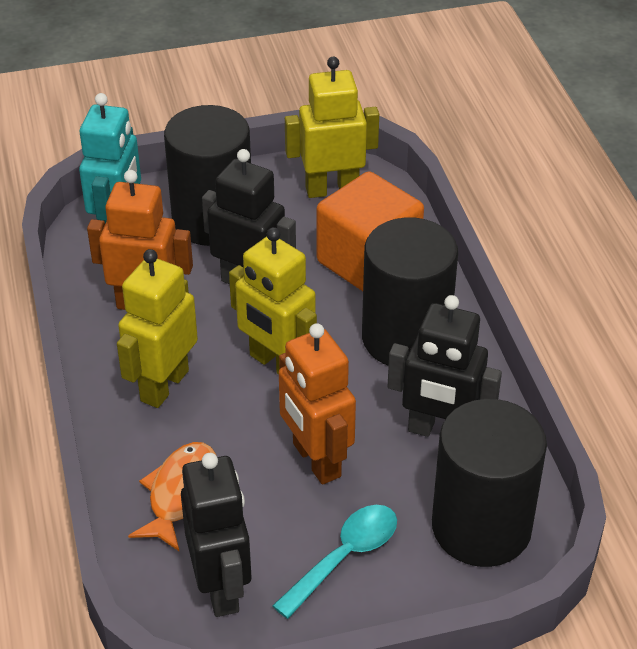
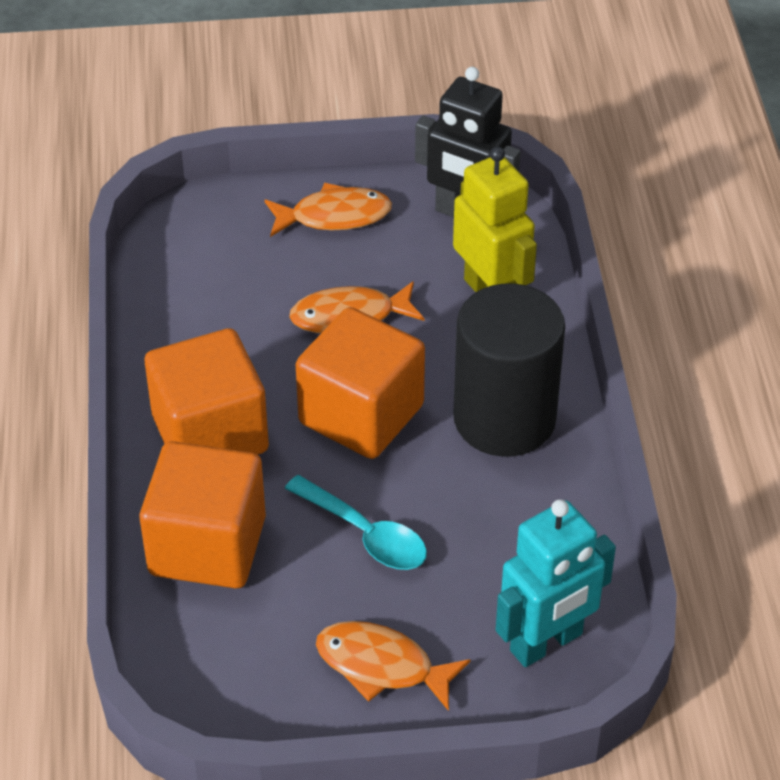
black cylinder: 3 -> 1
black robot: 3 -> 1
orange cube: 1 -> 3
orange fish: 1 -> 3
orange robot: 2 -> 0
yellow robot: 3 -> 1

